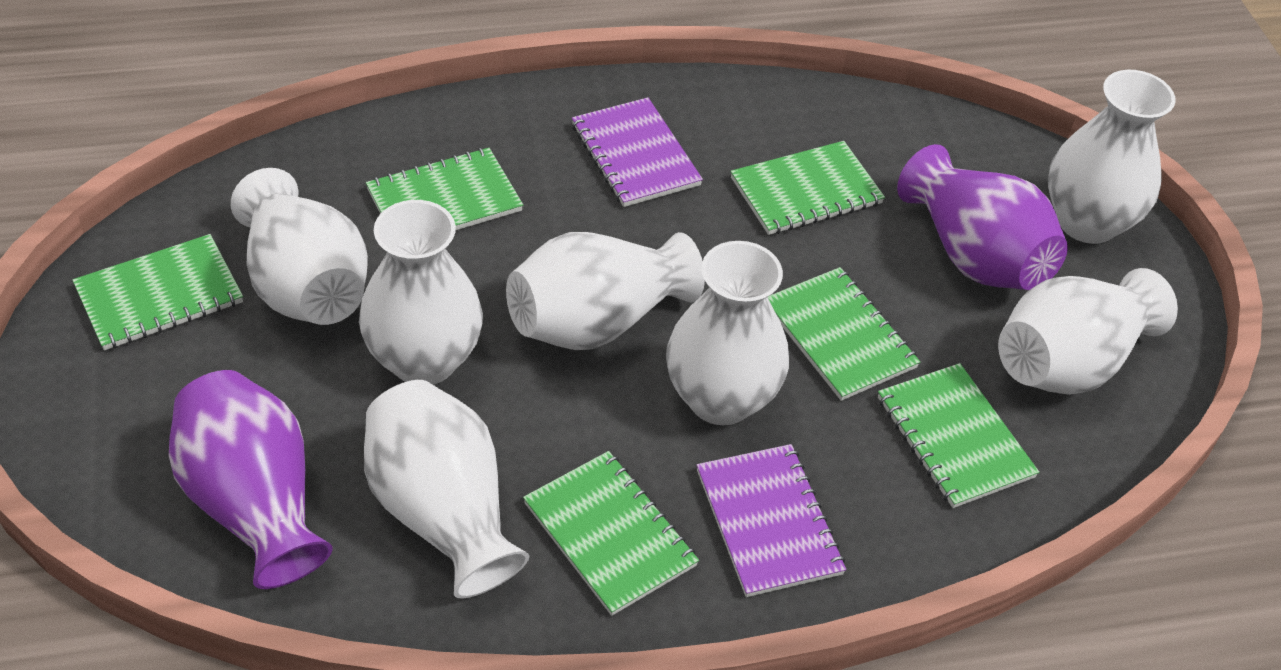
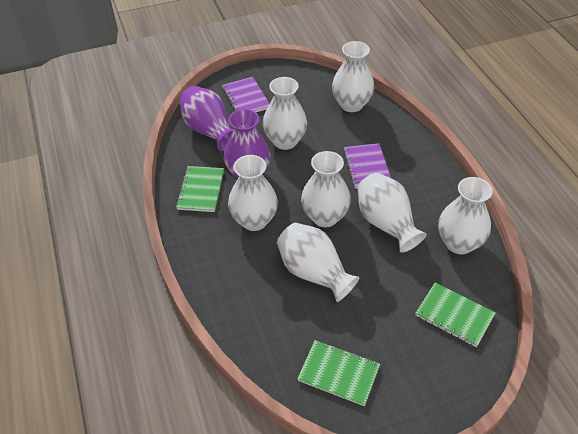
green notebook: 6 -> 3

